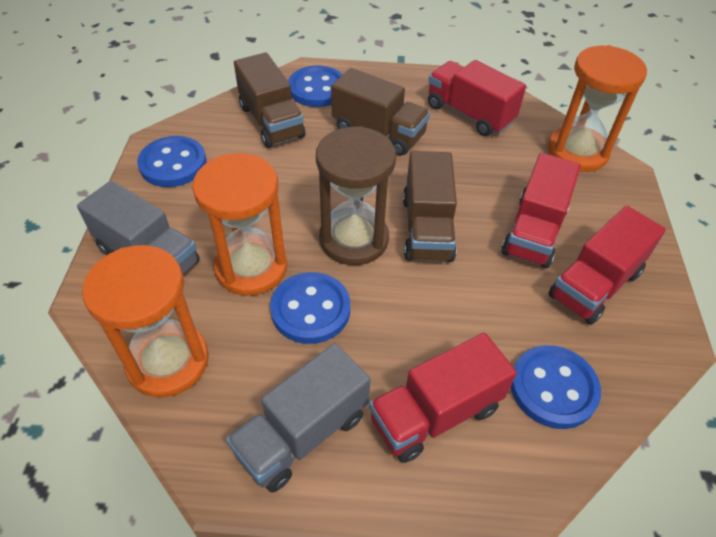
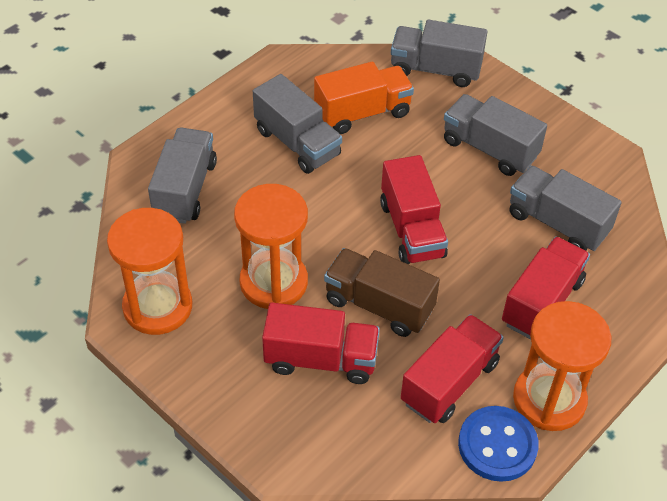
blue button: 4 -> 1
brown hourglass: 1 -> 0
brown truck: 3 -> 1
grey truck: 2 -> 5
orange truck: 0 -> 1

